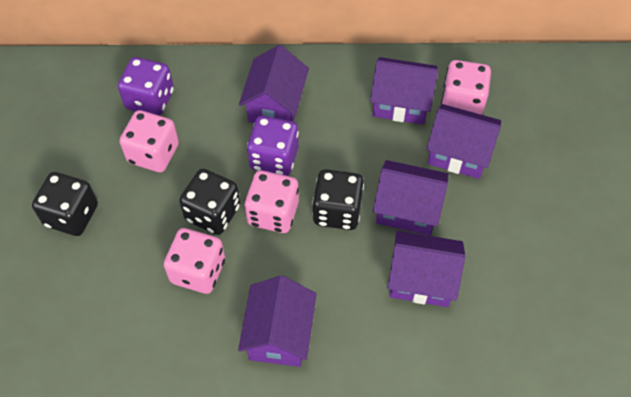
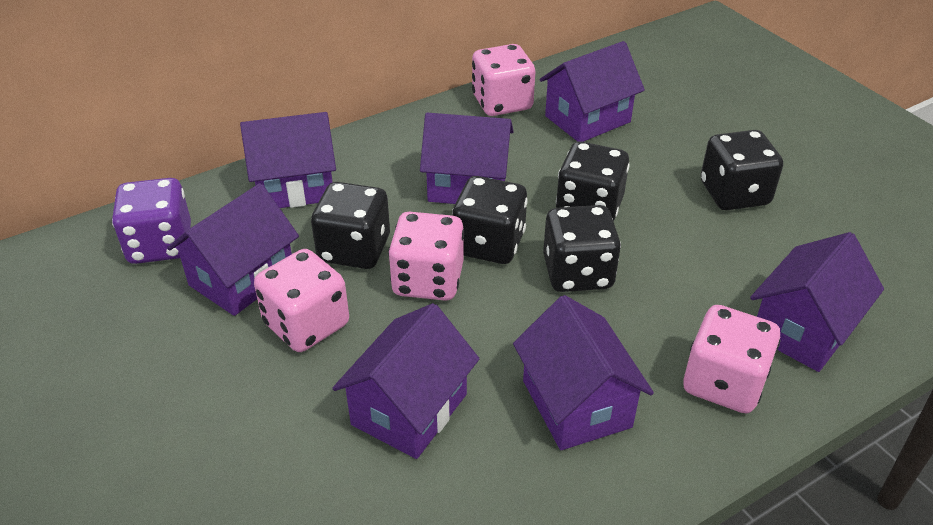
black dice: 3 -> 5
purple dice: 2 -> 1
purple house: 6 -> 7

